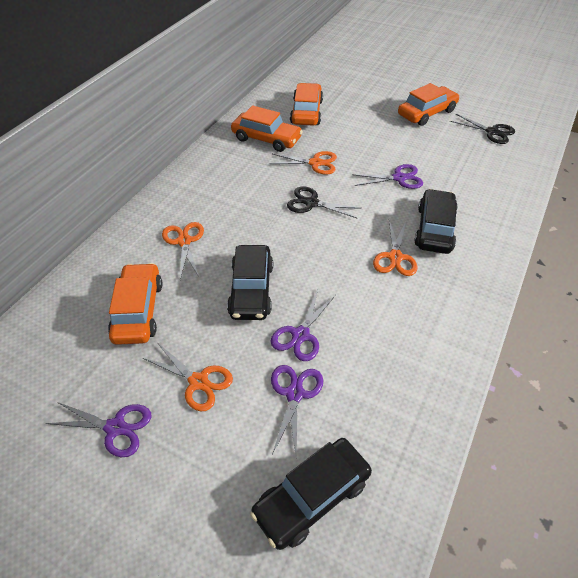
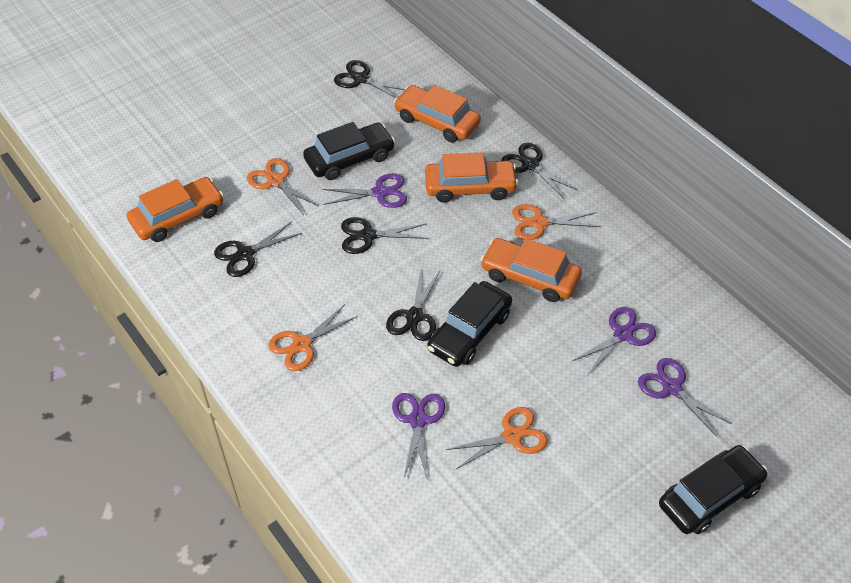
black scissors: 2 -> 5

